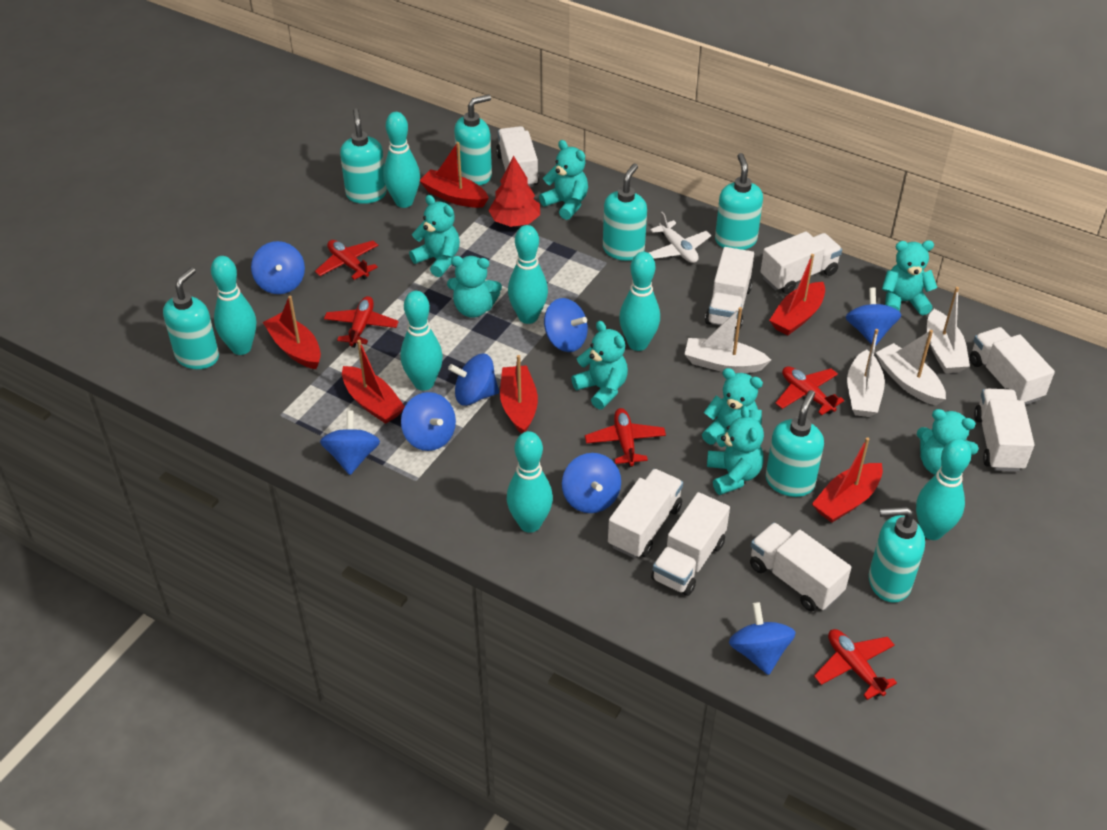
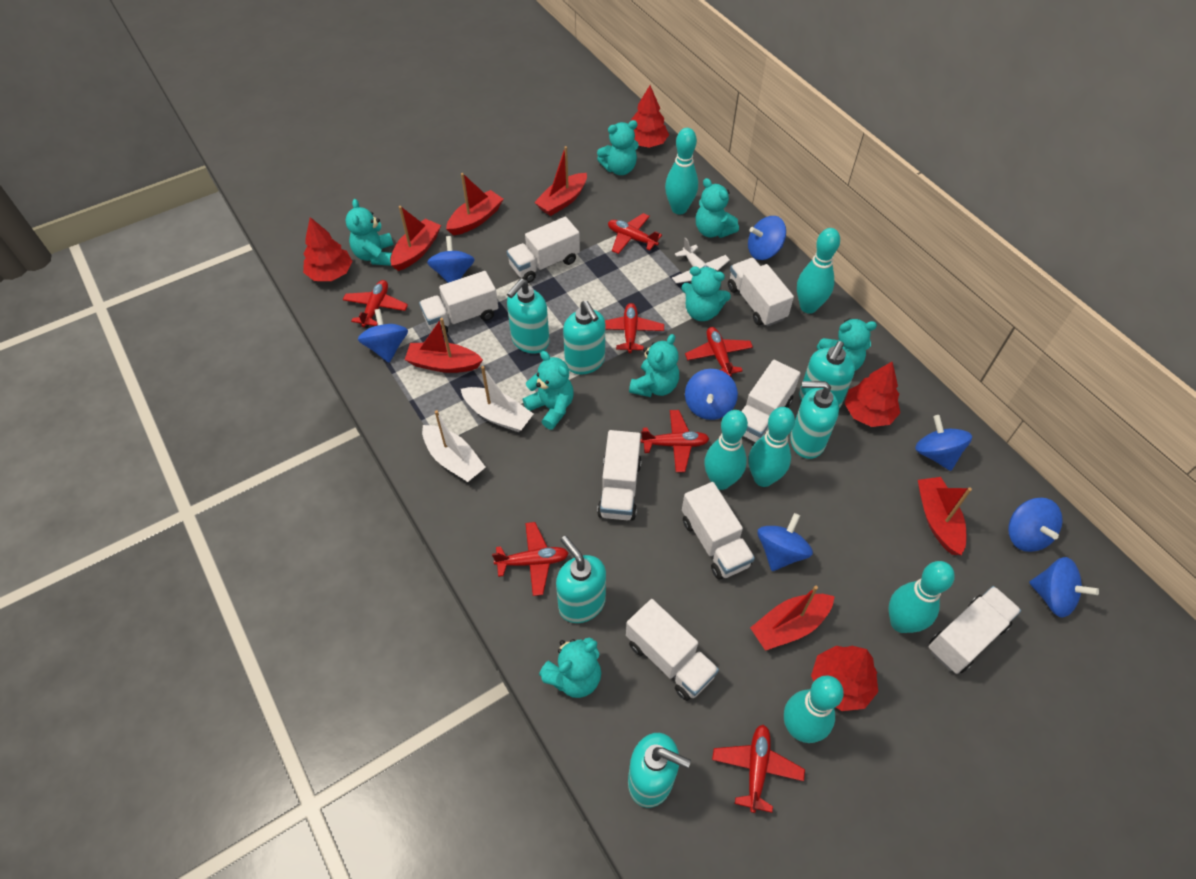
red plane: 5 -> 7
red tree: 1 -> 4
turquoise bowling pin: 7 -> 6
turquoise soap dispenser: 7 -> 6
white boat: 4 -> 2

